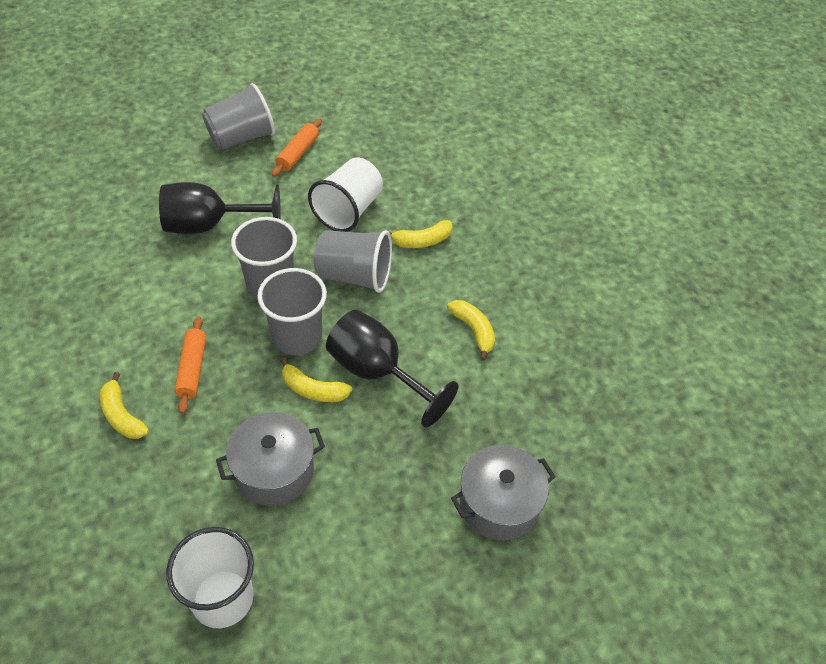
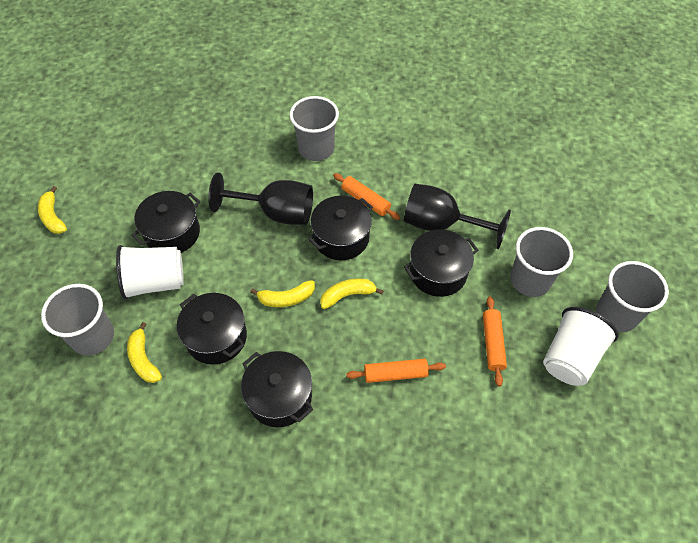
black pot: 0 -> 5
grey pot: 2 -> 0
orange rolling pin: 2 -> 3

